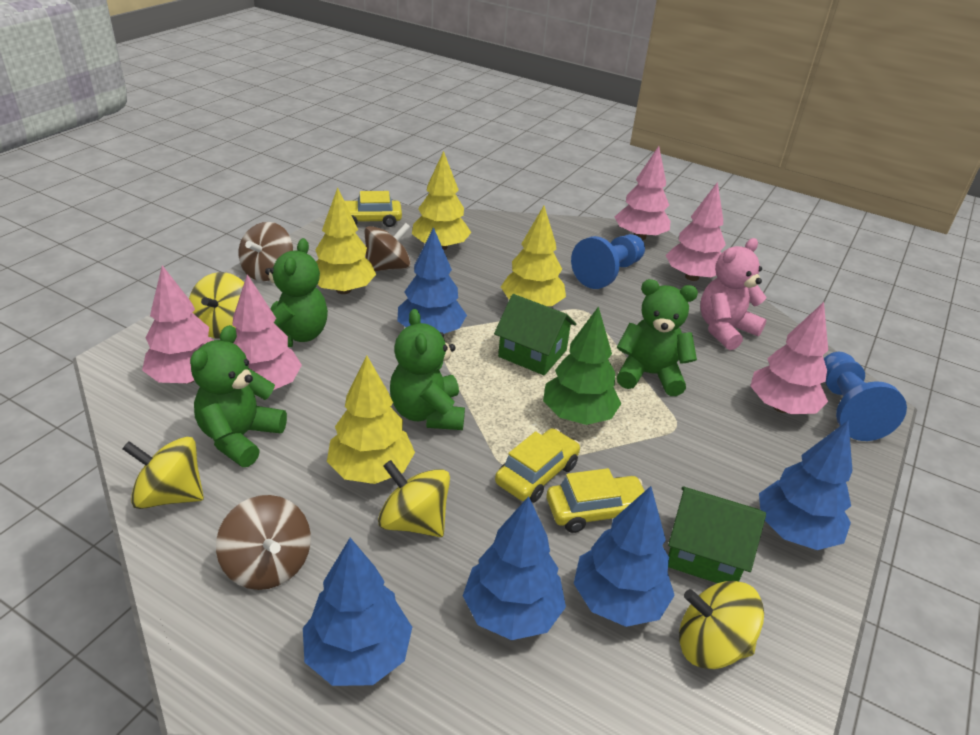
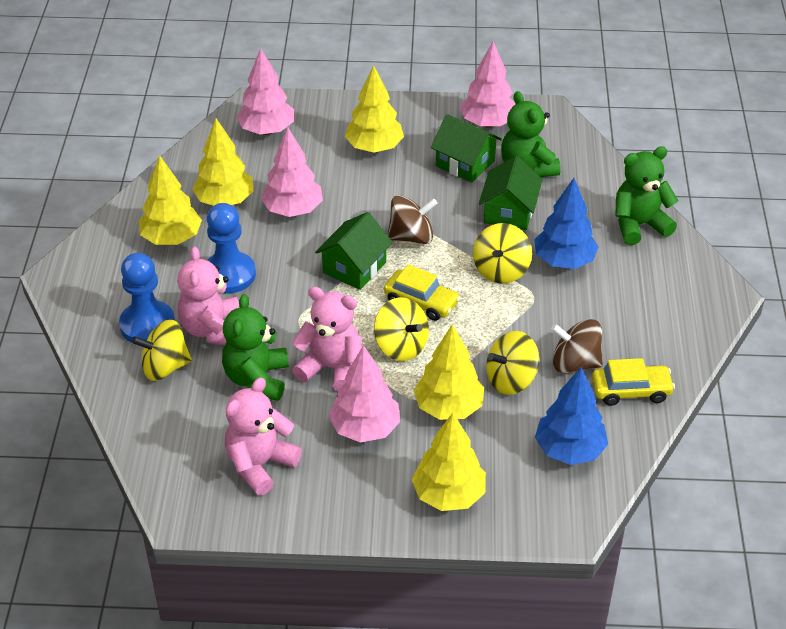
blue tree: 5 -> 2
brown spinning top: 3 -> 2
green house: 2 -> 3
green teddy bear: 4 -> 3
green tree: 1 -> 0
pink teddy bear: 1 -> 3
pink tree: 5 -> 4
yellow car: 3 -> 2
yellow tree: 4 -> 5

